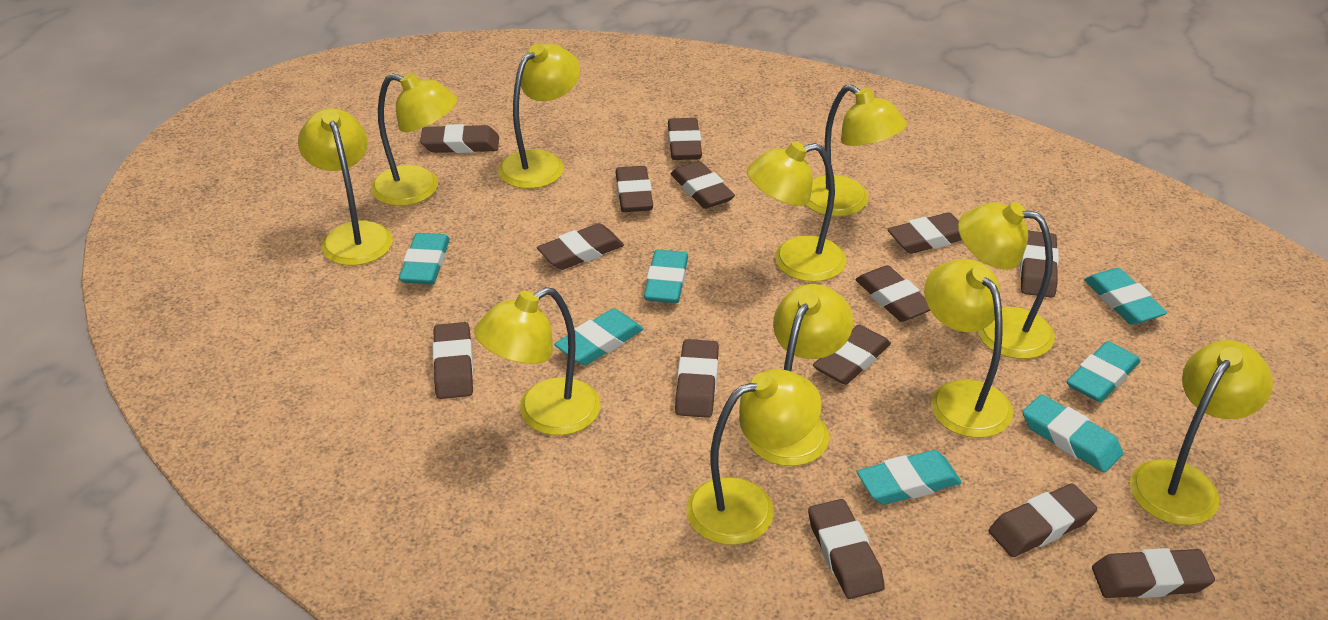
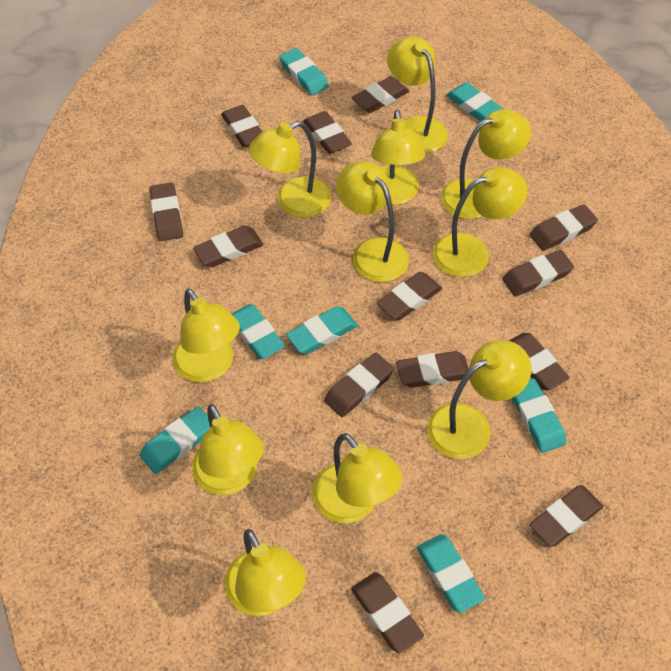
brown eraser: 14 -> 13

